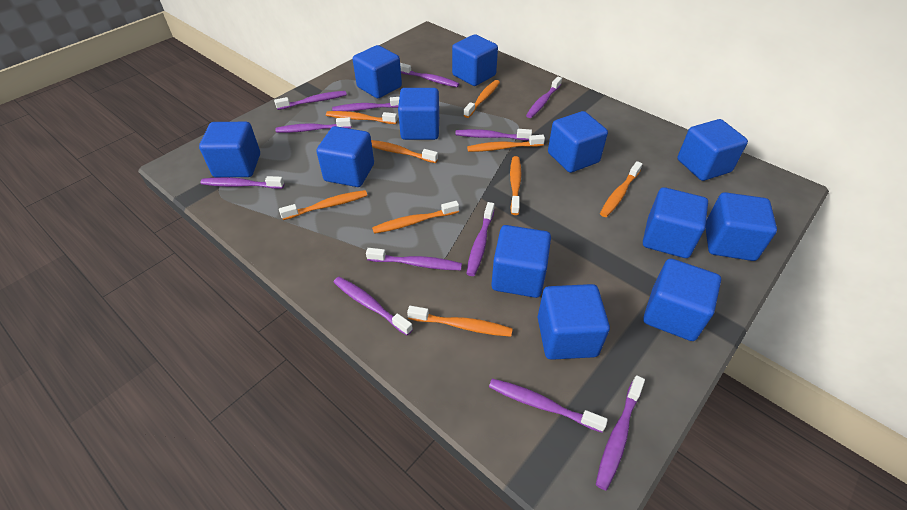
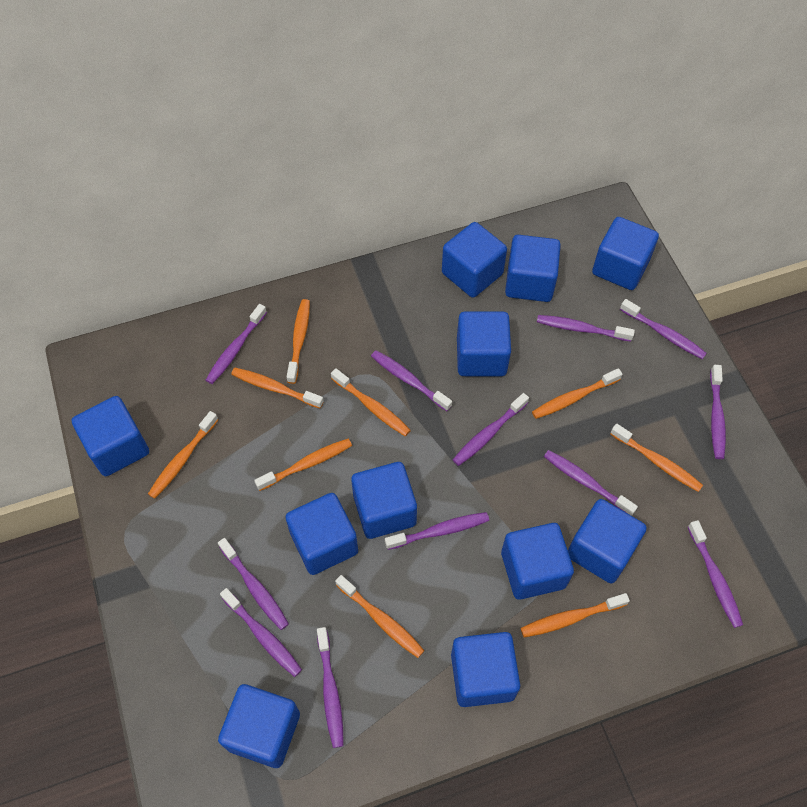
blue cube: 12 -> 11

